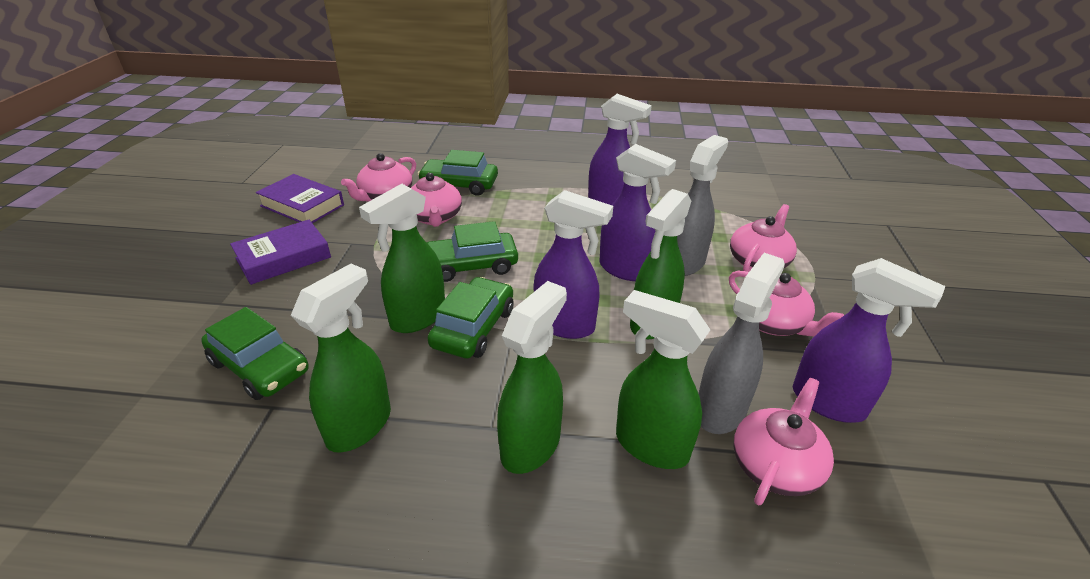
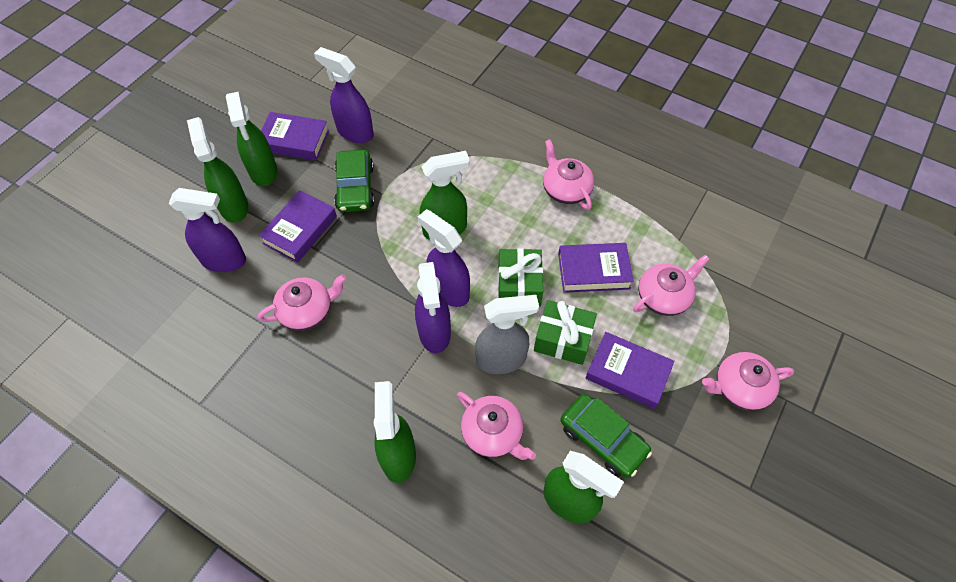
green car: 4 -> 2
green gift: 0 -> 2
grey spray bottle: 2 -> 1
purple book: 2 -> 4

